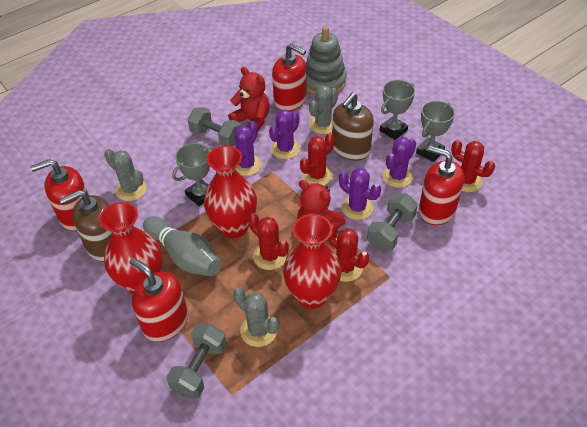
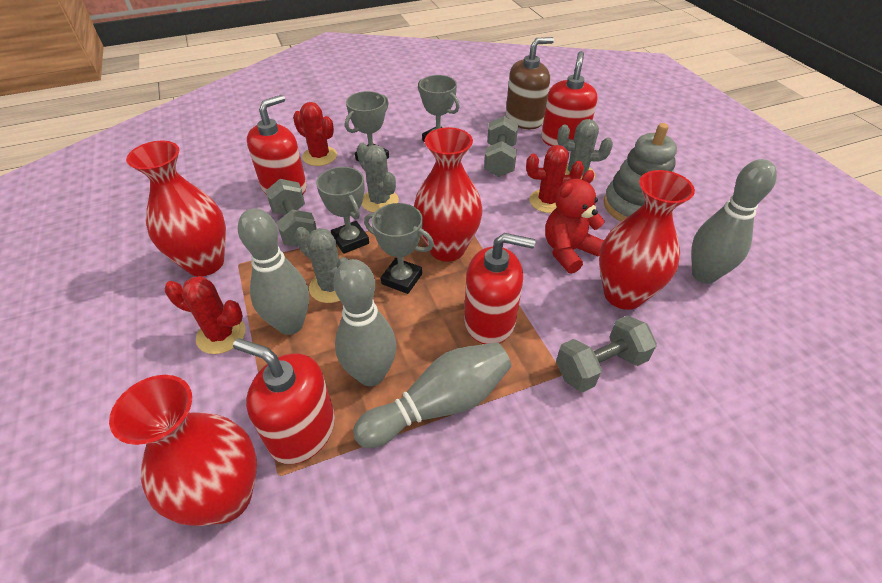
brown soap dispenser: 2 -> 1
grey bowling pin: 1 -> 4
grey trophy: 3 -> 4
purple cactus: 4 -> 0
red cactus: 4 -> 3
red teddy bear: 2 -> 1
red vase: 3 -> 4

